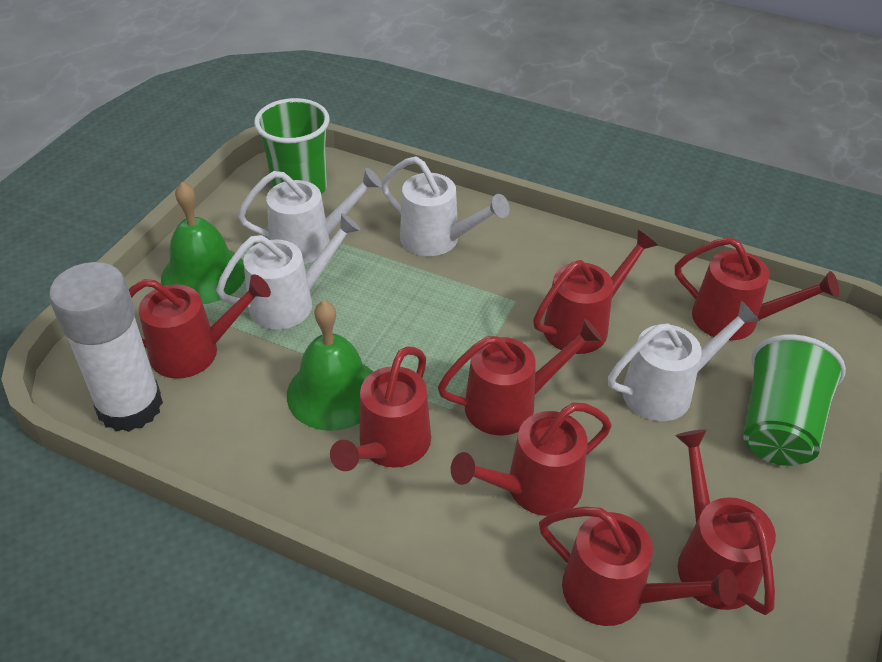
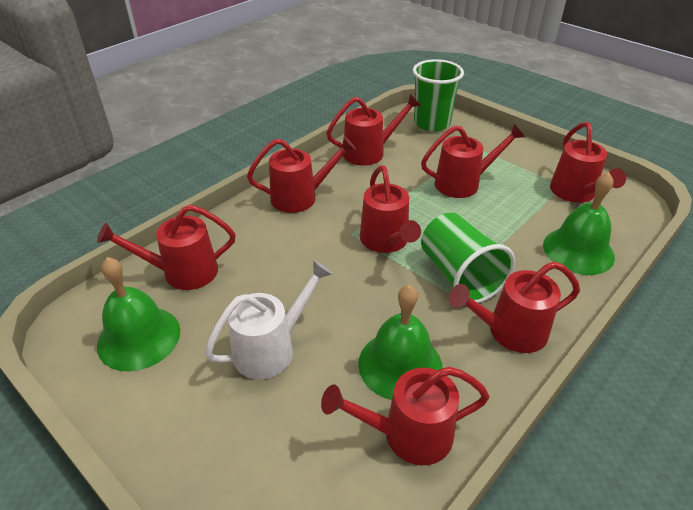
green bell: 2 -> 3
white glue stick: 1 -> 0
white watering can: 4 -> 1

